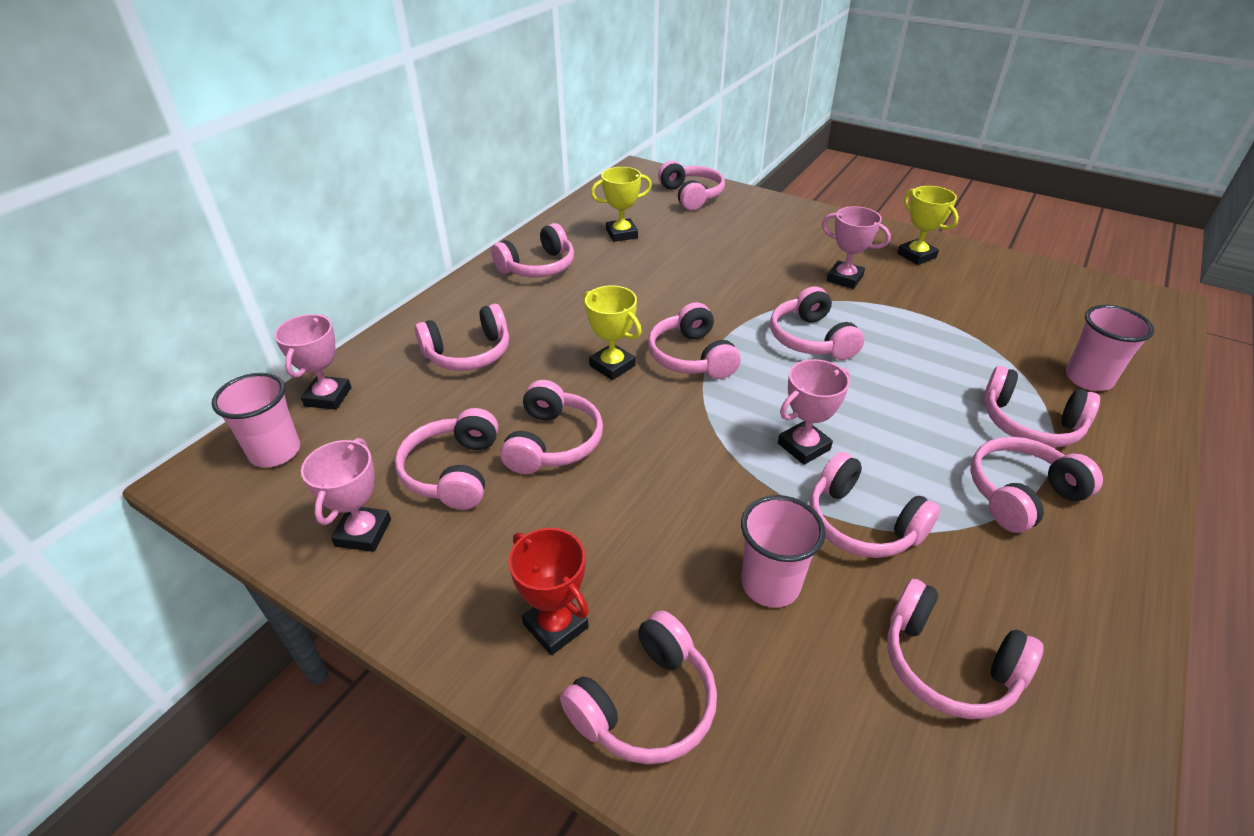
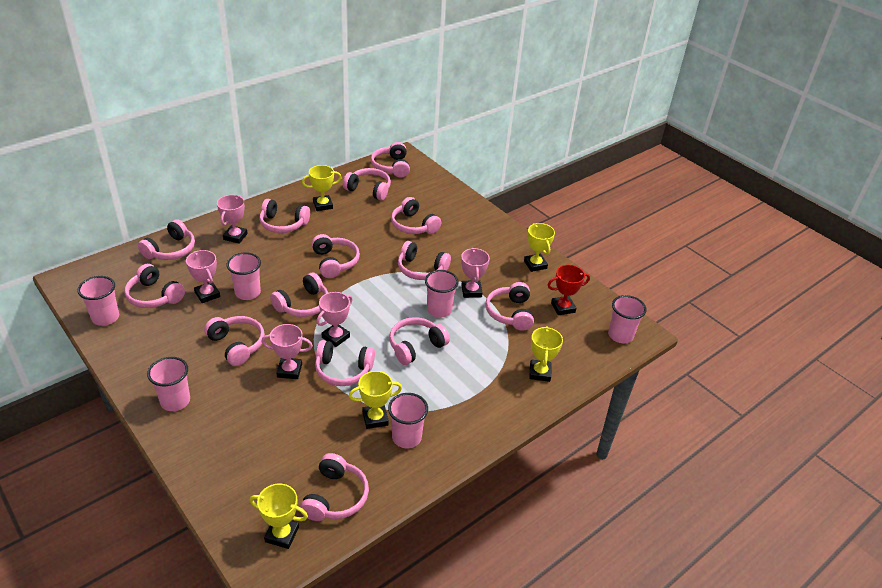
pink cup: 3 -> 6
pink headphones: 12 -> 14
pink trophy: 4 -> 5
yellow trophy: 3 -> 5

